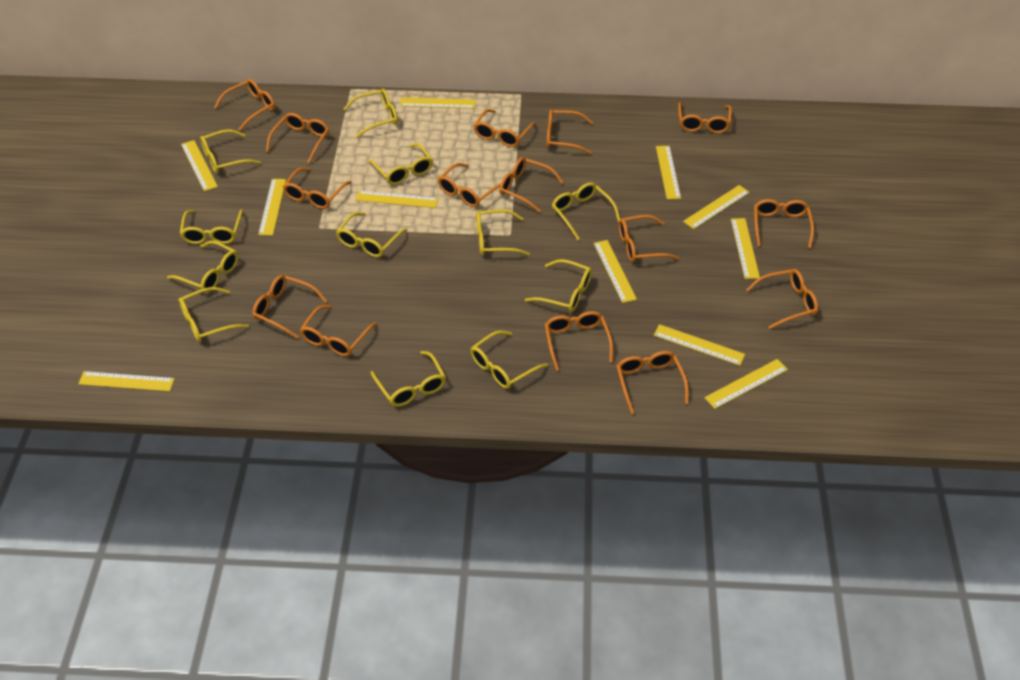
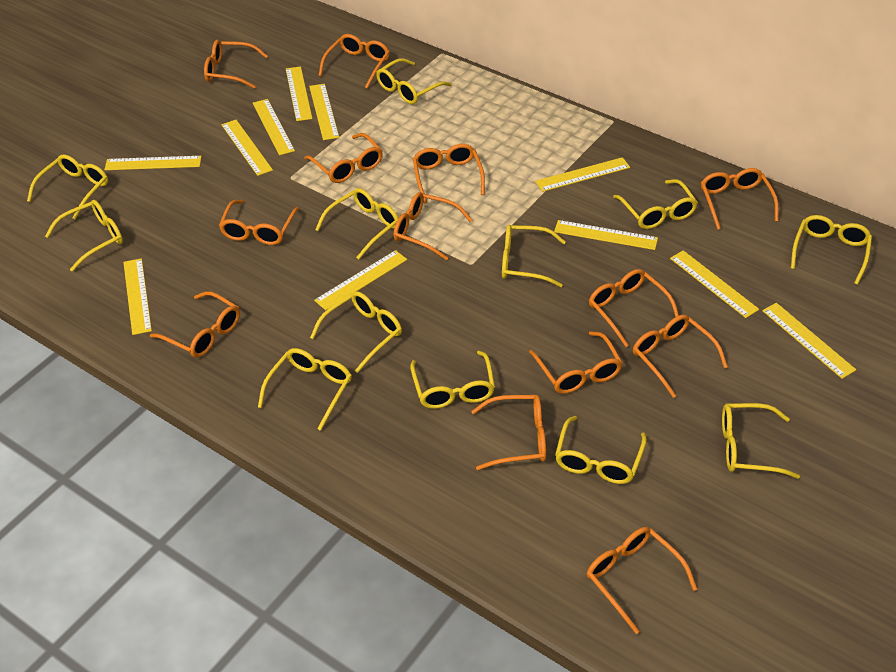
orange glasses: 15 -> 13

